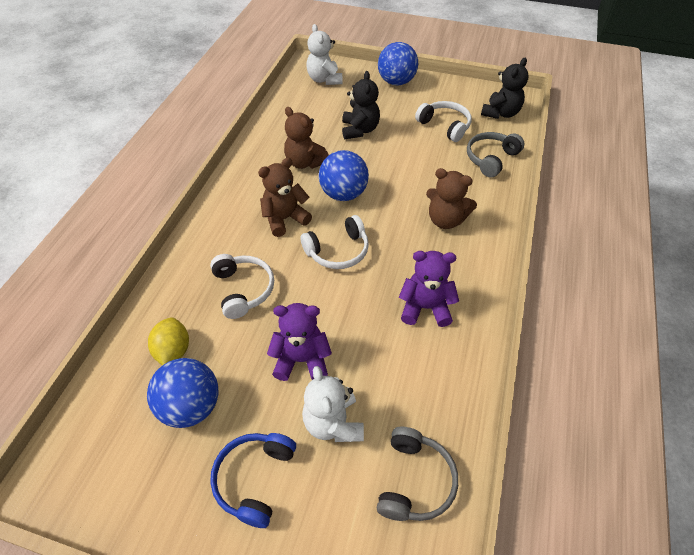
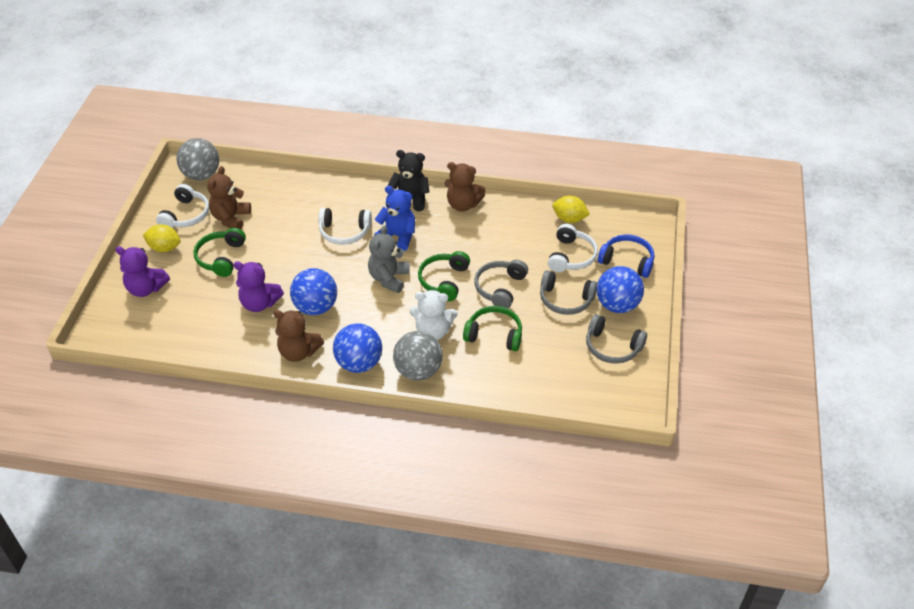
black teddy bear: 2 -> 1
blue teddy bear: 0 -> 1
green headphones: 0 -> 3
grey ball: 0 -> 2
grey headphones: 2 -> 3
grey teddy bear: 0 -> 1
white teddy bear: 2 -> 1
yellow lemon: 1 -> 2

